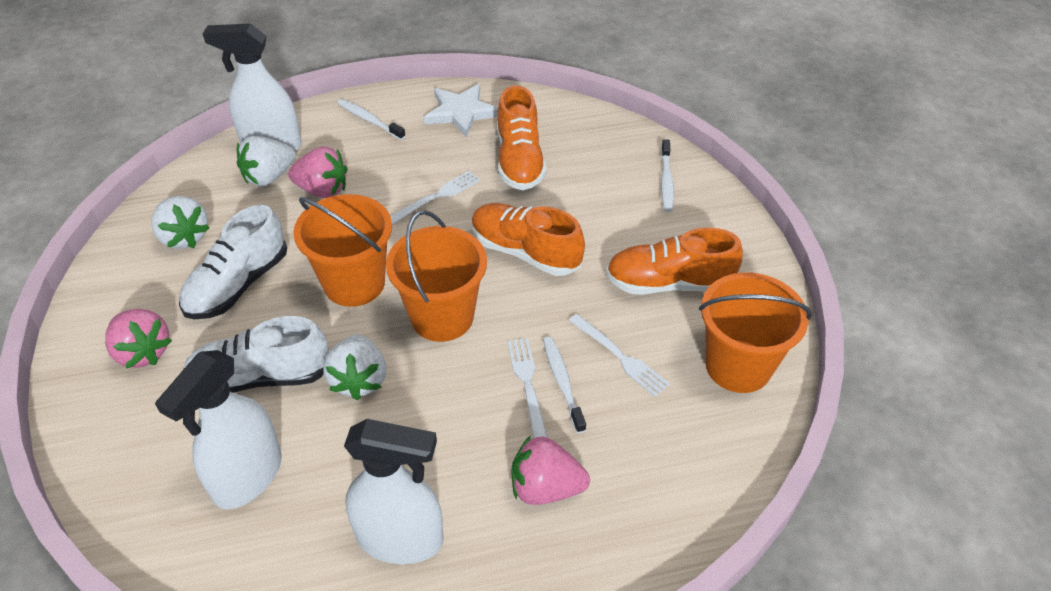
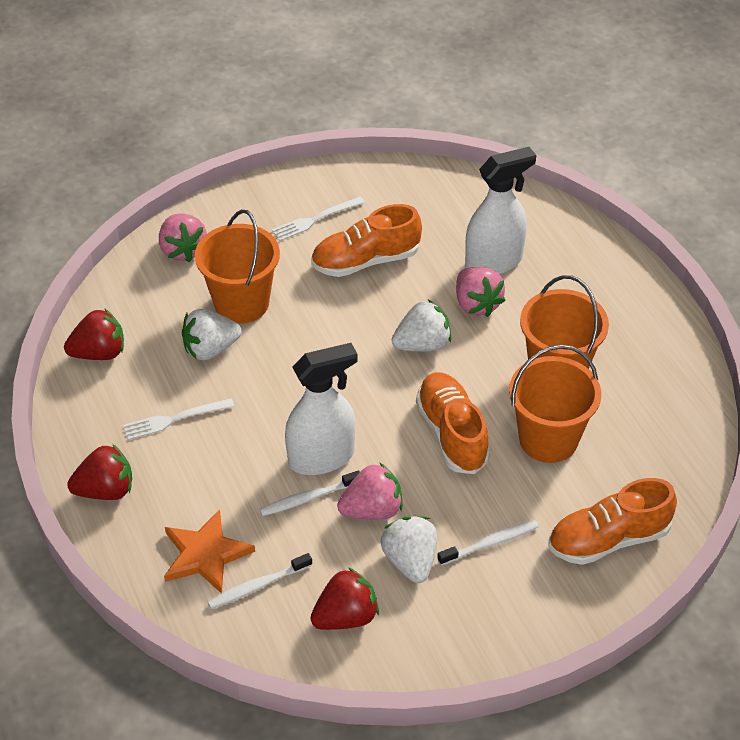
orange star: 0 -> 1
red strawberry: 0 -> 3
white fork: 3 -> 2
white shoe: 2 -> 0
white spray bottle: 3 -> 2
white star: 1 -> 0

